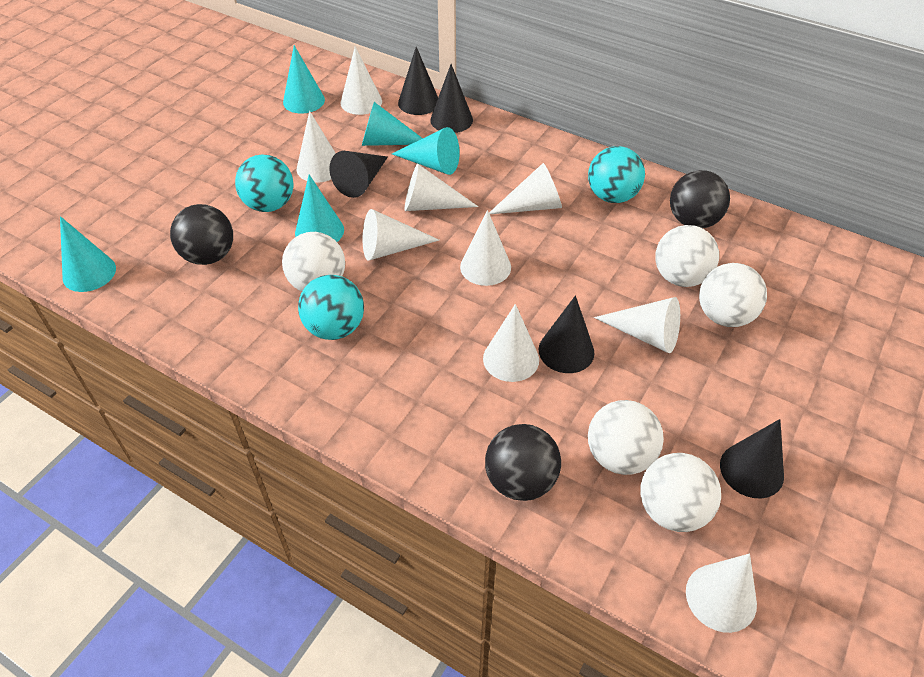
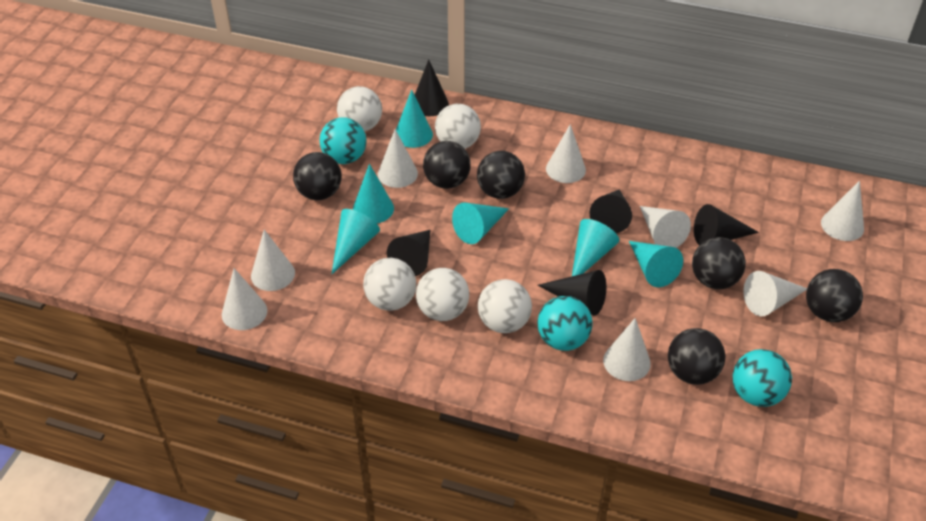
black ball: 3 -> 6
turquoise cone: 5 -> 6
white cone: 9 -> 8

